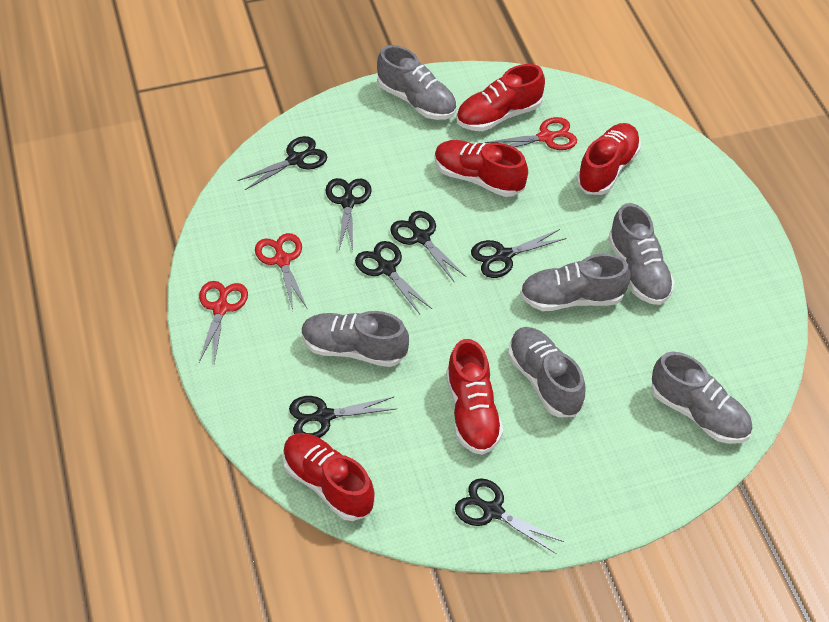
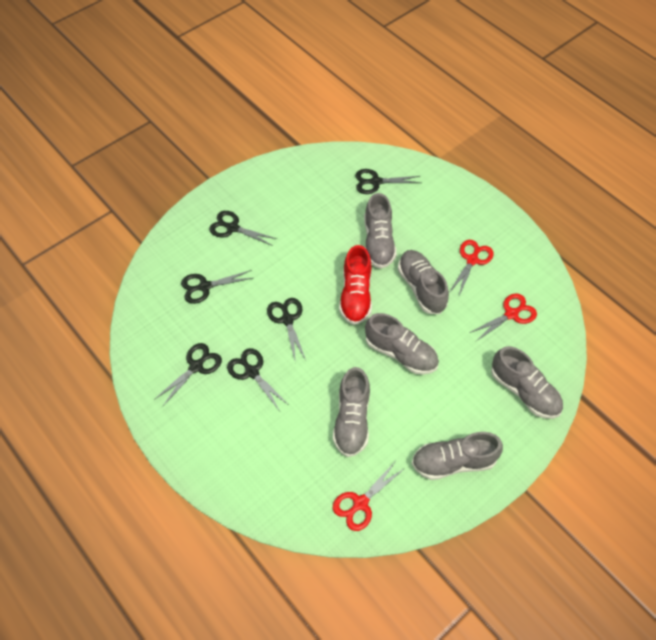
black scissors: 7 -> 6
red shoe: 5 -> 1

